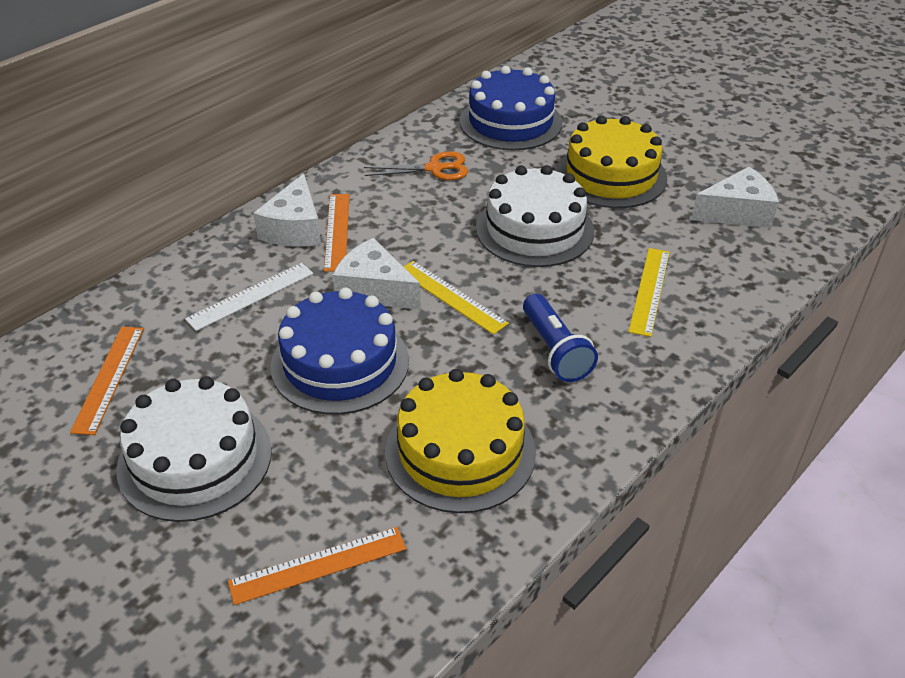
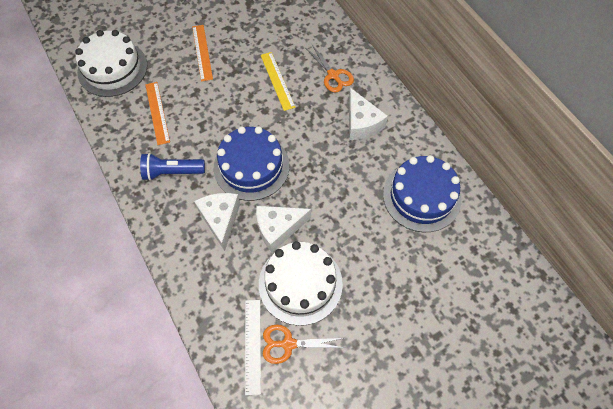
orange ruler: 3 -> 2
orange scissors: 1 -> 2
yellow cake: 2 -> 0
yellow ruler: 2 -> 1

